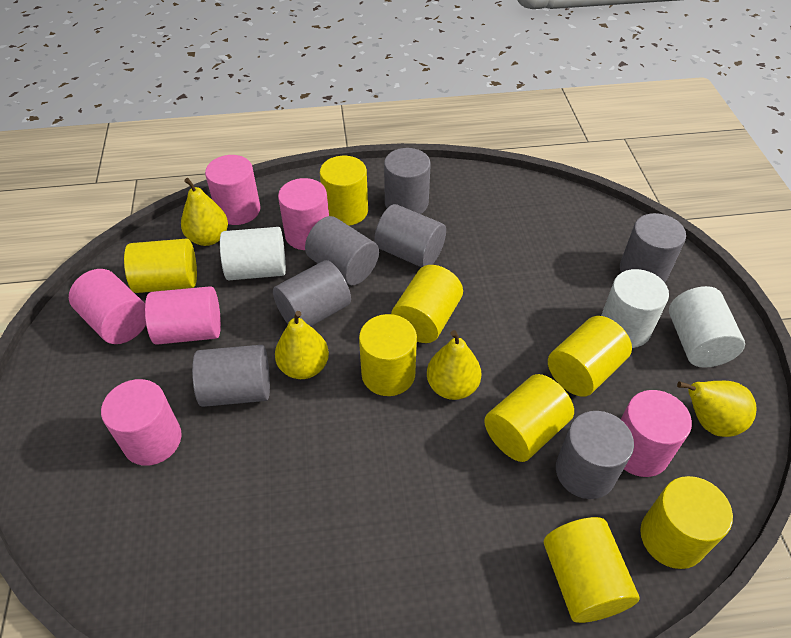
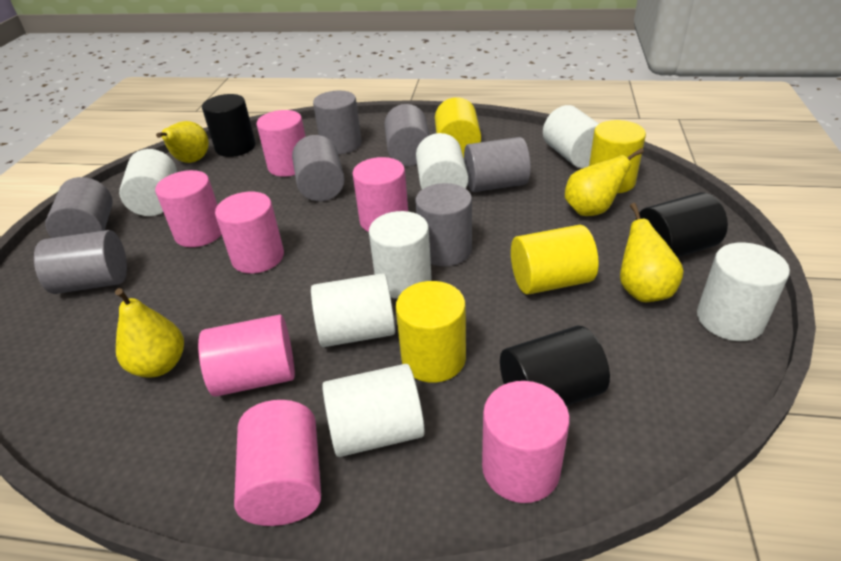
black cylinder: 0 -> 3
pink cylinder: 6 -> 7
white cylinder: 3 -> 7
yellow cylinder: 8 -> 4

